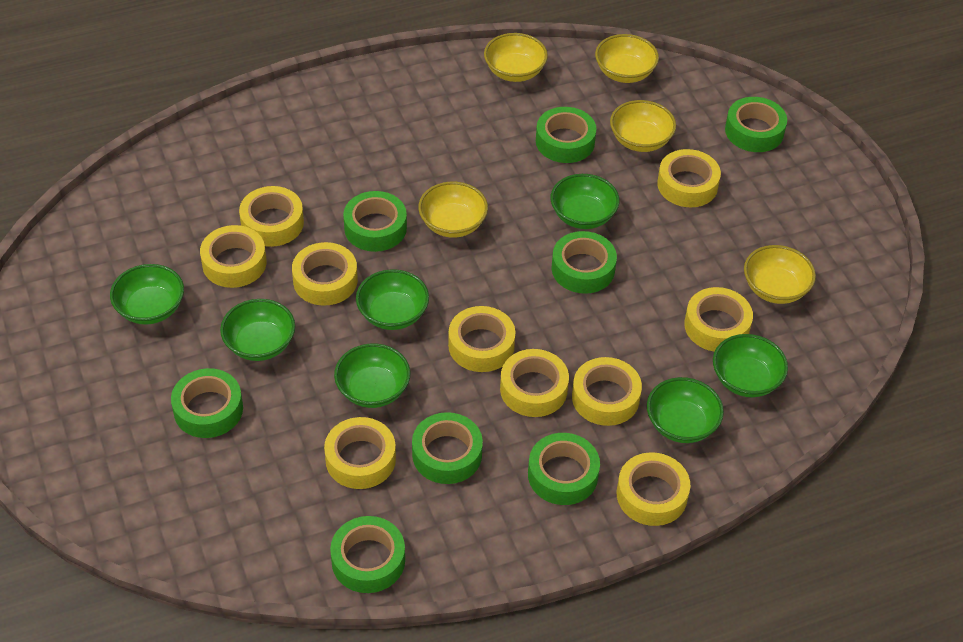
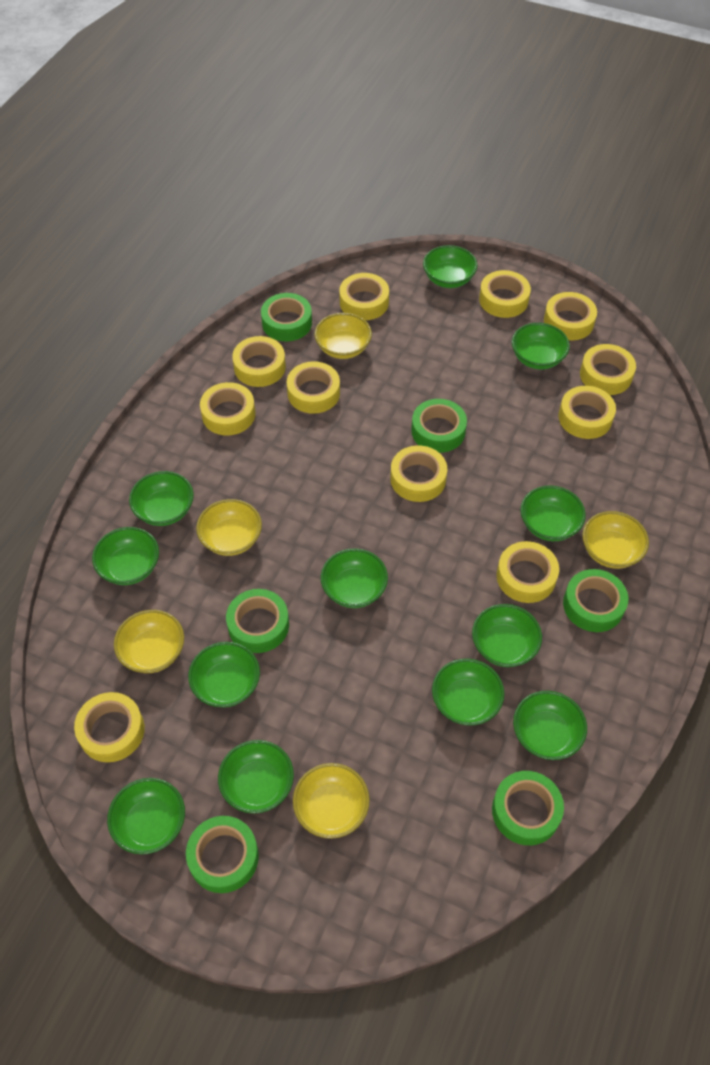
green bowl: 7 -> 12
green tape: 8 -> 6
yellow tape: 10 -> 11

